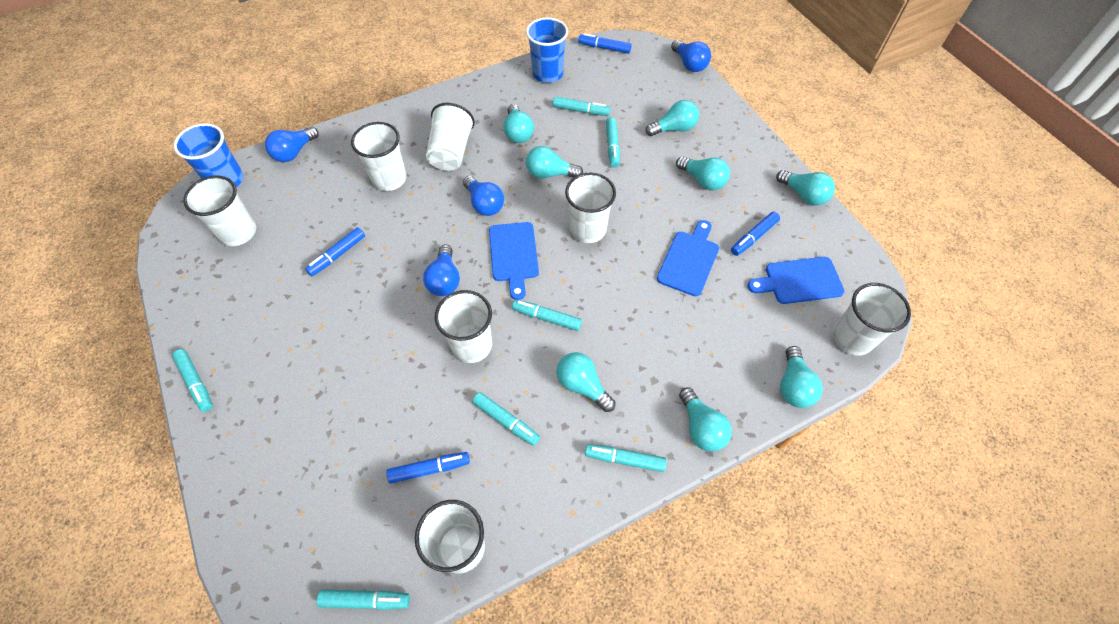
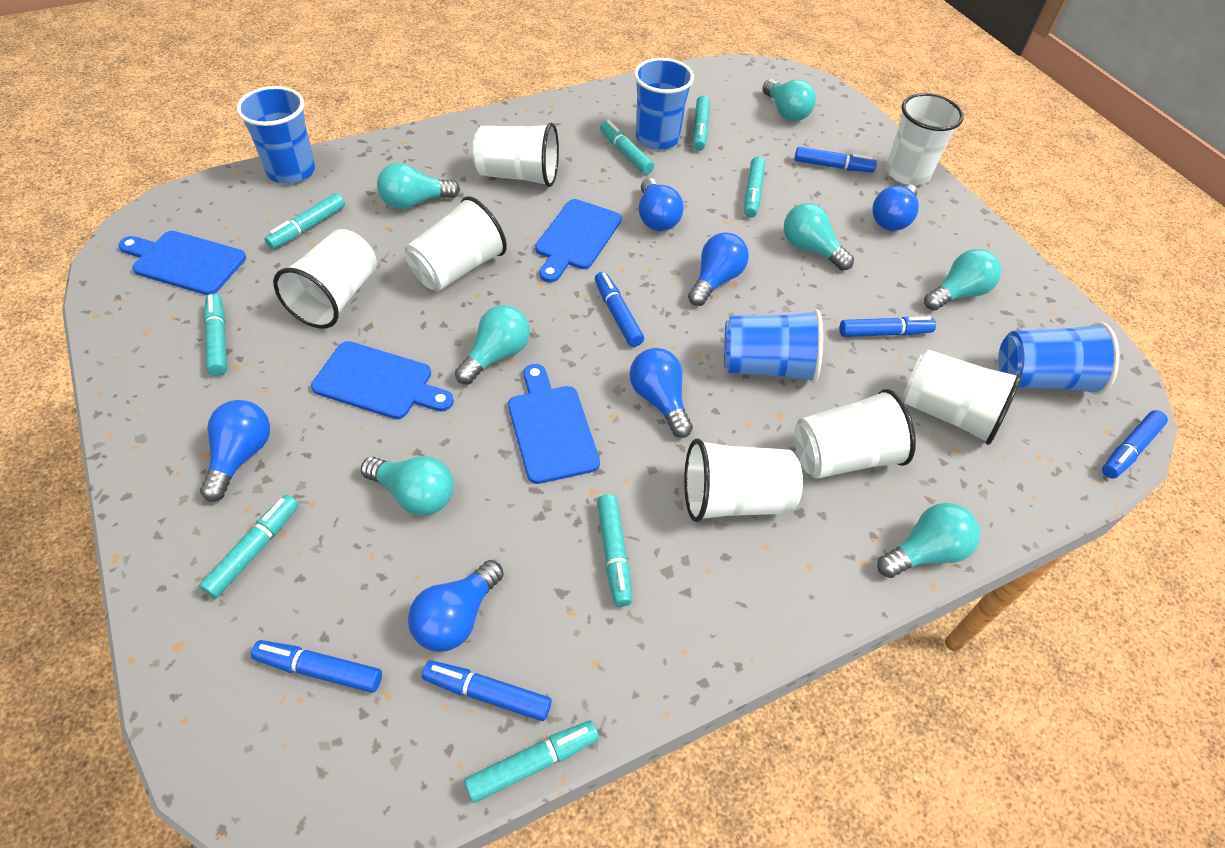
blue cup: 2 -> 4
blue cutting board: 3 -> 4
blue light bulb: 4 -> 6
blue marker: 4 -> 6
turquoise light bulb: 8 -> 7
turquoise marker: 7 -> 8

